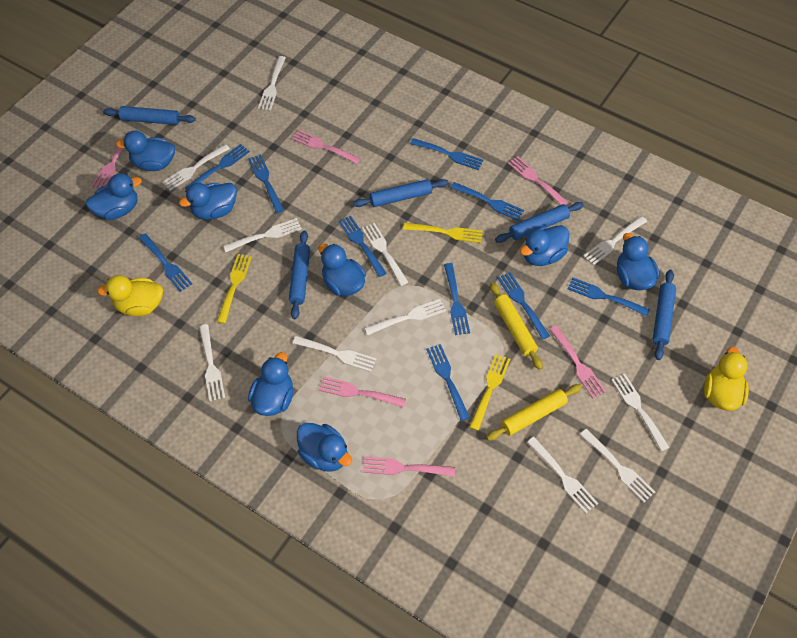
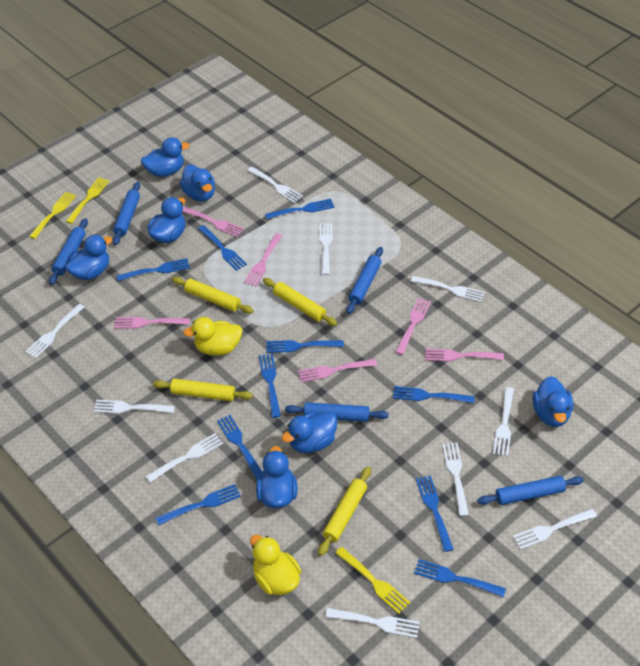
blue duck: 8 -> 7
white fork: 11 -> 10
yellow rolling pin: 2 -> 4

